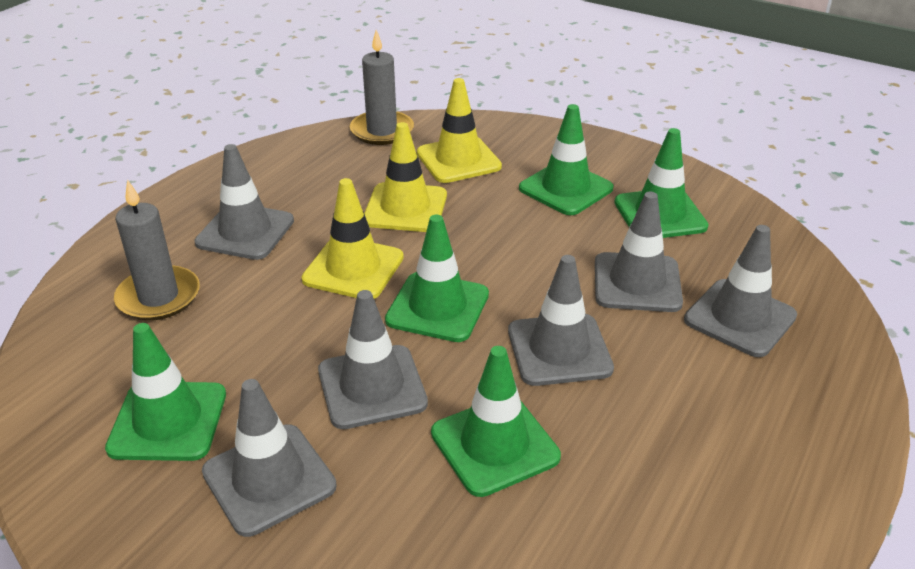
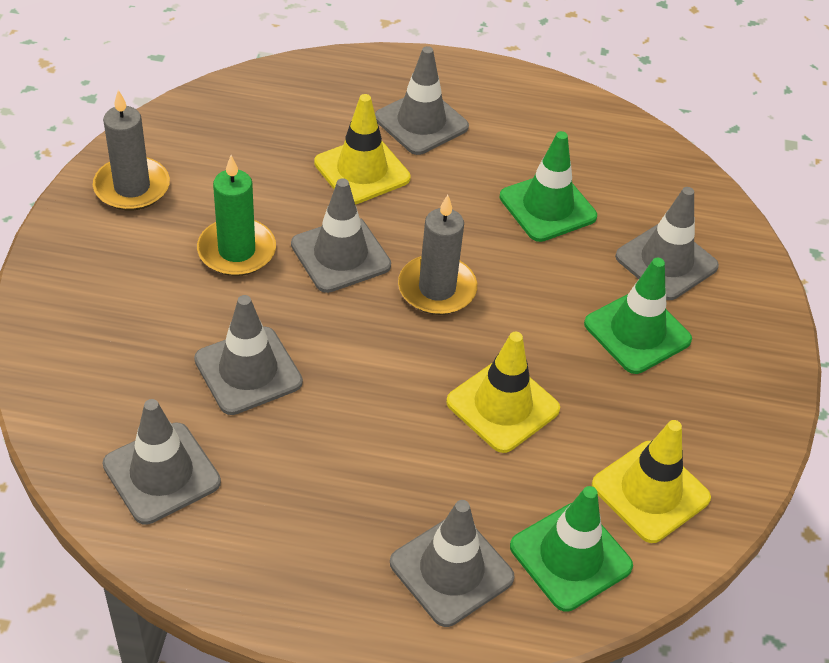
green candle: 0 -> 1
green traffic cone: 5 -> 3

